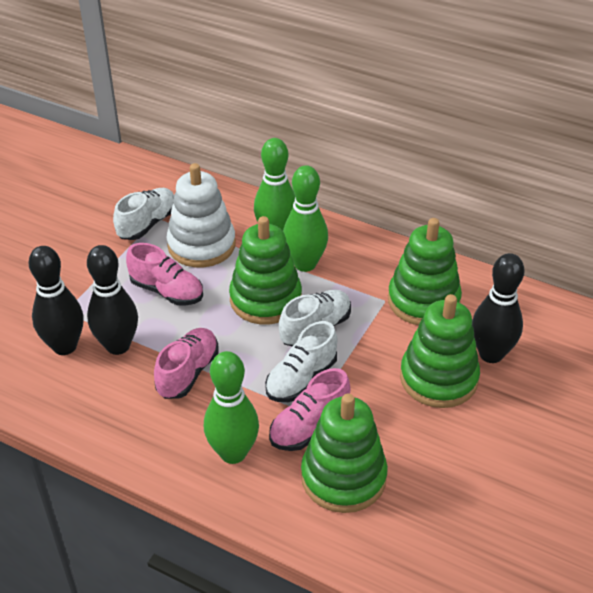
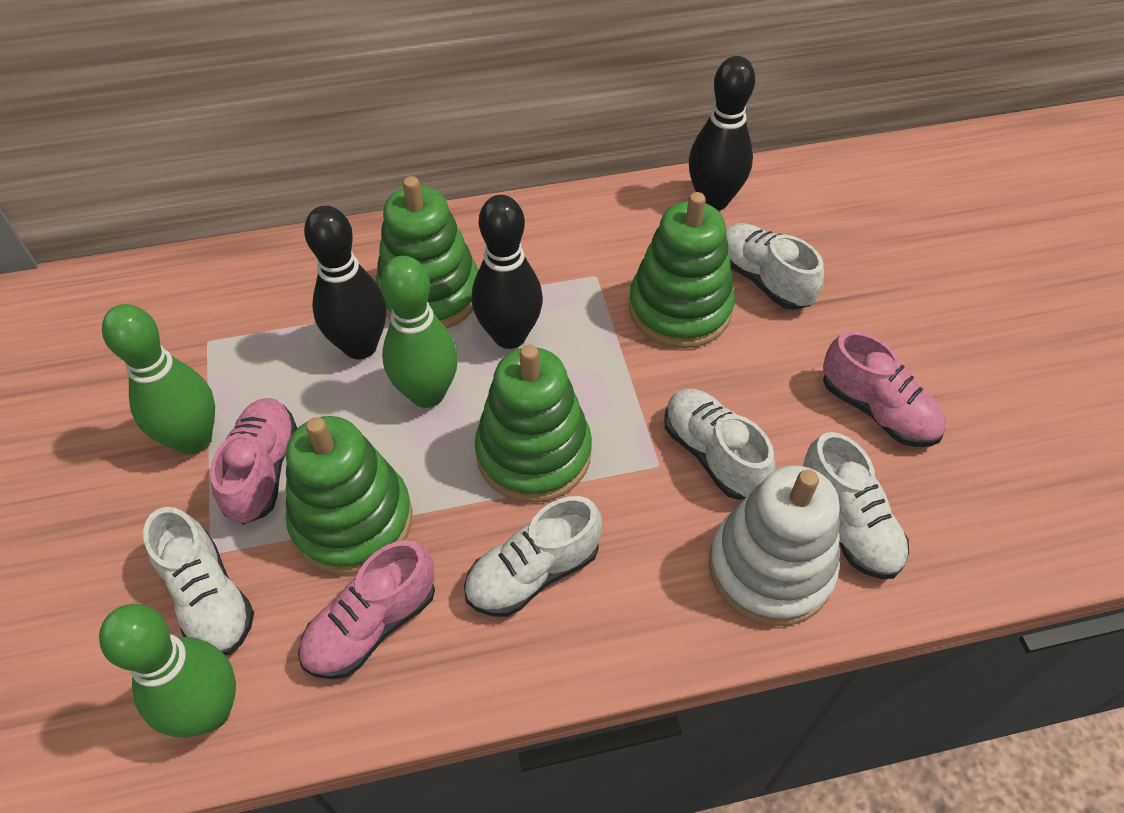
white shoe: 3 -> 5

